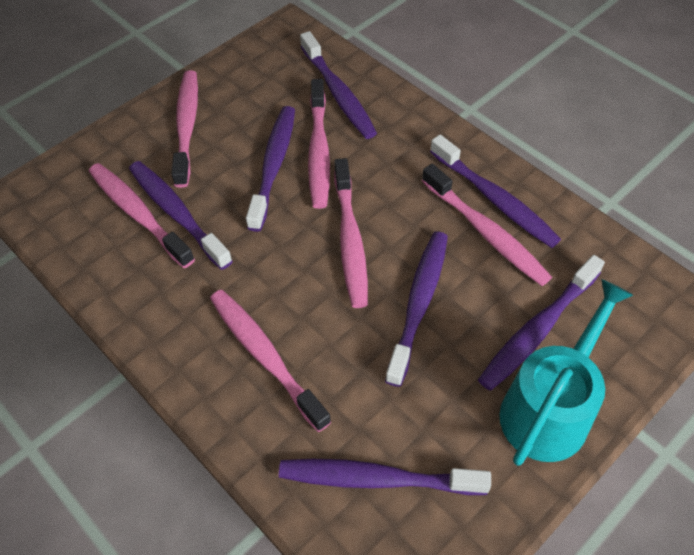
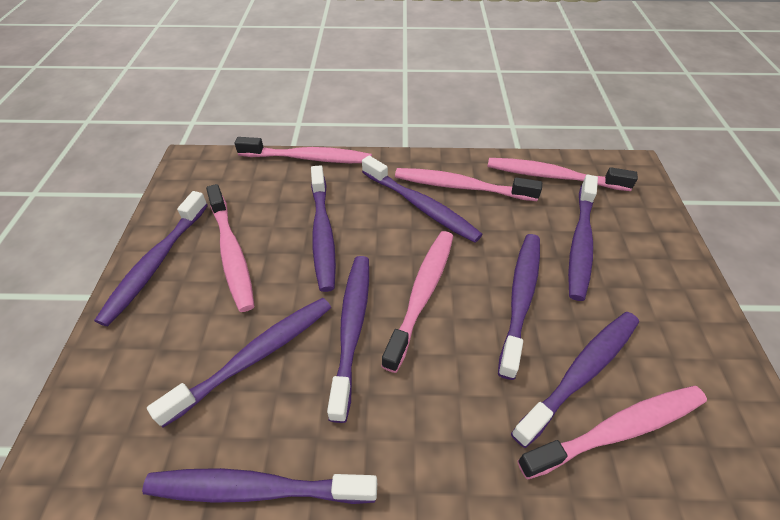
purple toothbrush: 7 -> 9
turquoise watering can: 1 -> 0

